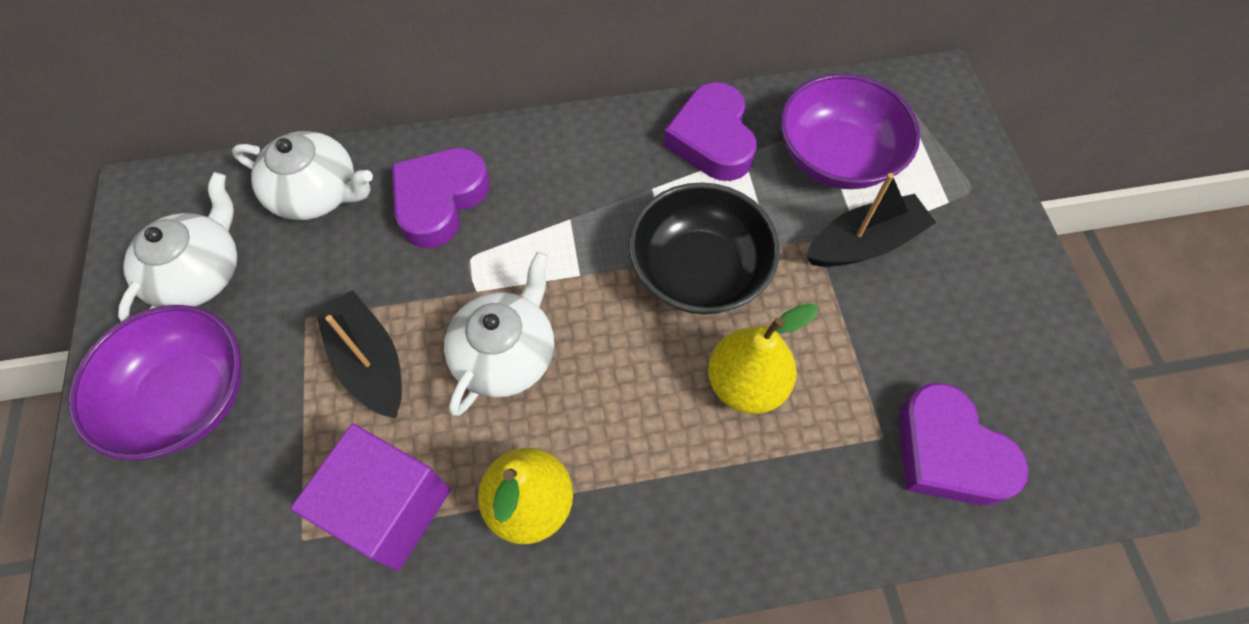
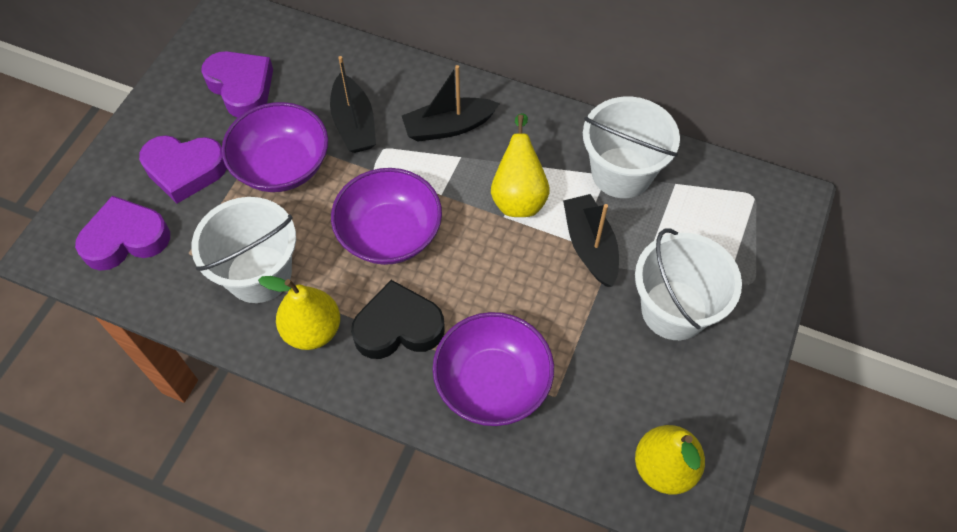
black boat: 2 -> 3
black bowl: 1 -> 0
black heart: 0 -> 1
purple bowl: 2 -> 3
purple cube: 1 -> 0
white bucket: 0 -> 3
white teapot: 3 -> 0
yellow pear: 2 -> 3

